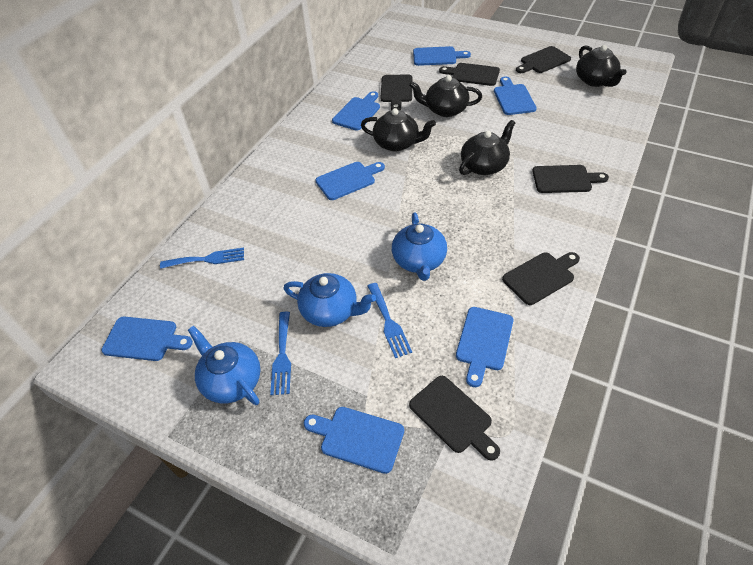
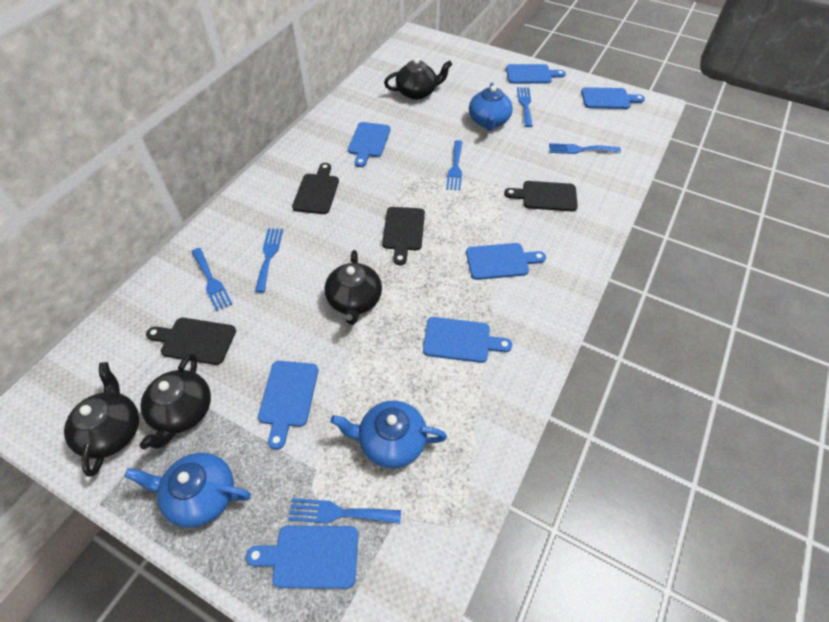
black cutting board: 6 -> 4
blue fork: 3 -> 6

